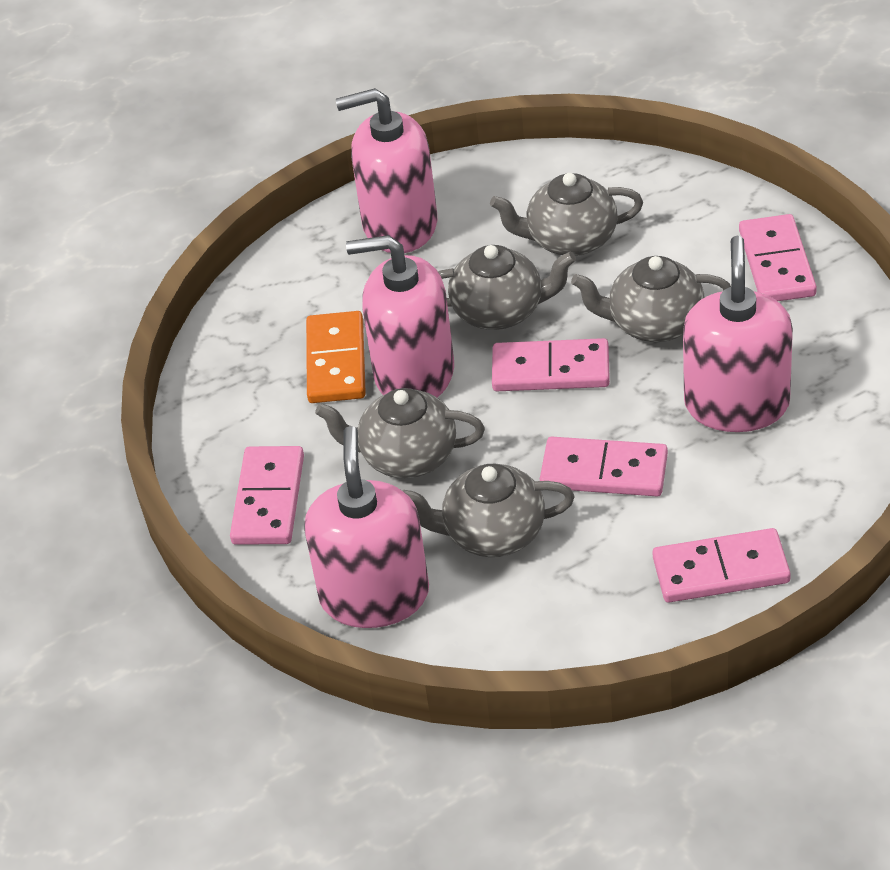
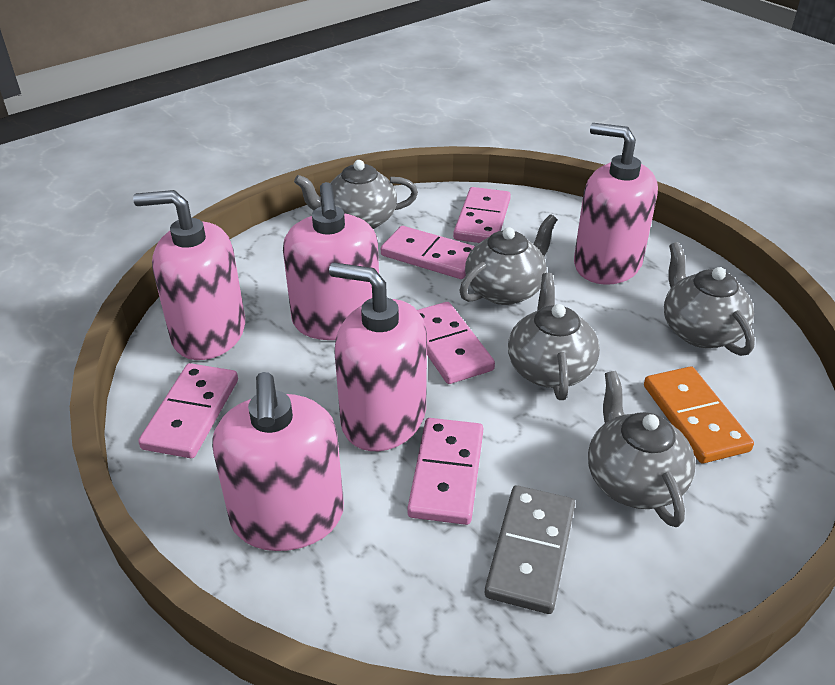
grey domino: 0 -> 1
pink soap dispenser: 4 -> 5

